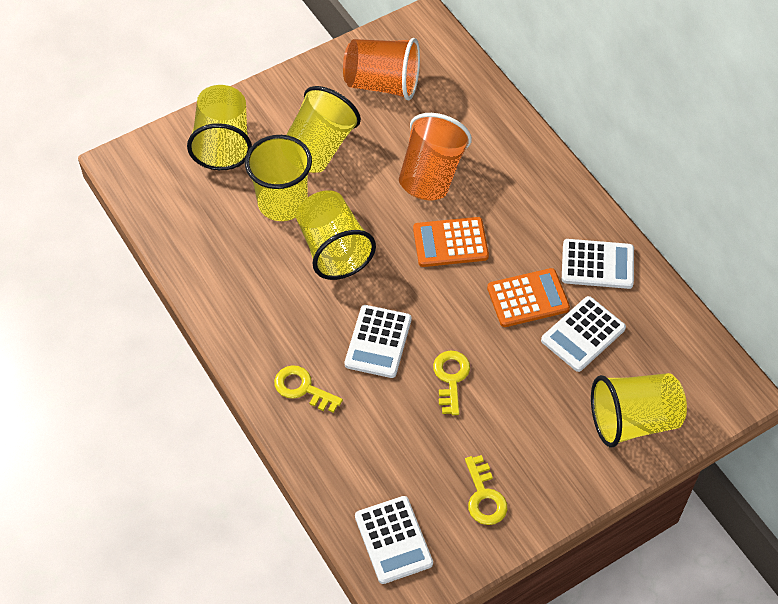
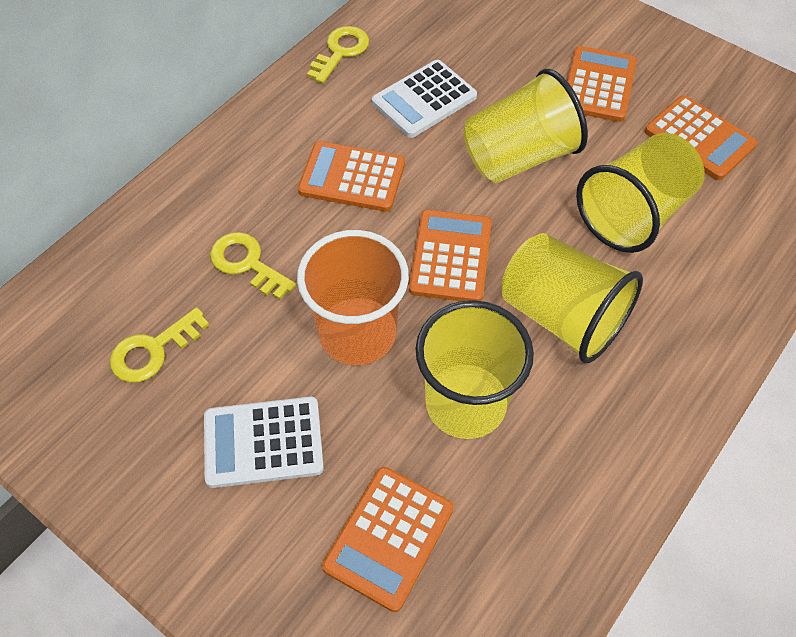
orange calculator: 2 -> 5
orange cup: 2 -> 1
white calculator: 4 -> 2
yellow cup: 5 -> 4

